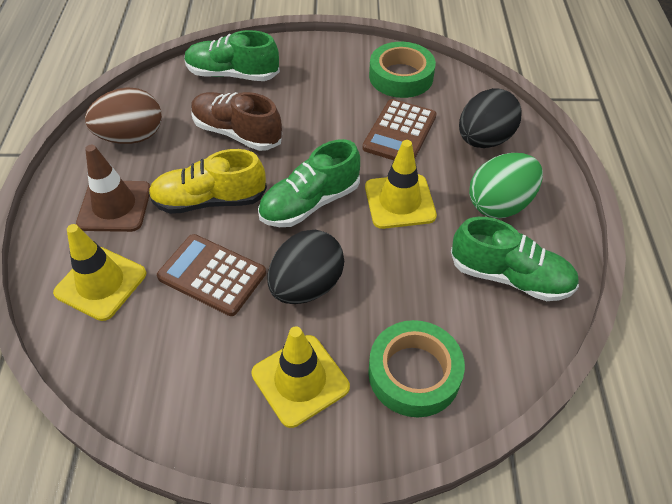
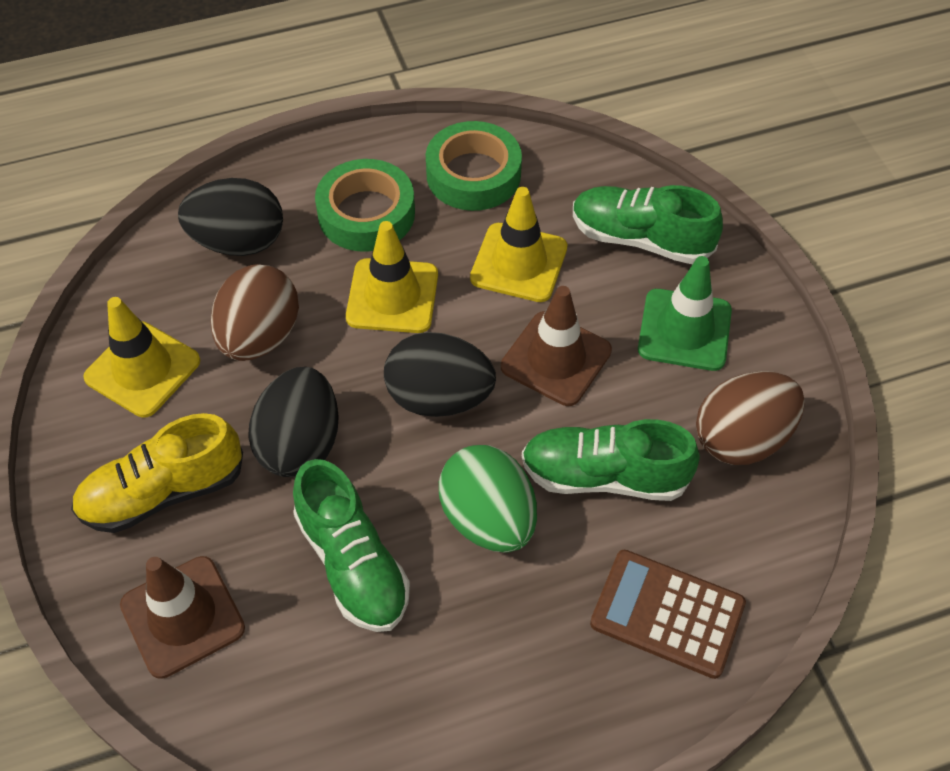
black egg: 2 -> 3
brown calculator: 2 -> 1
brown egg: 1 -> 2
brown shoe: 1 -> 0
brown traffic cone: 1 -> 2
green traffic cone: 0 -> 1

